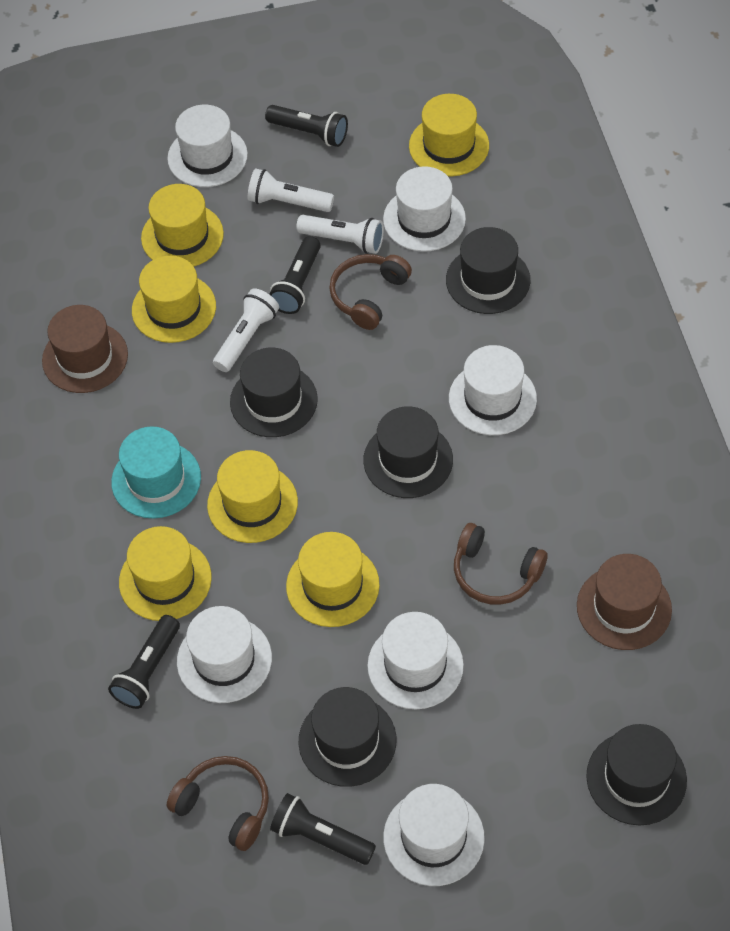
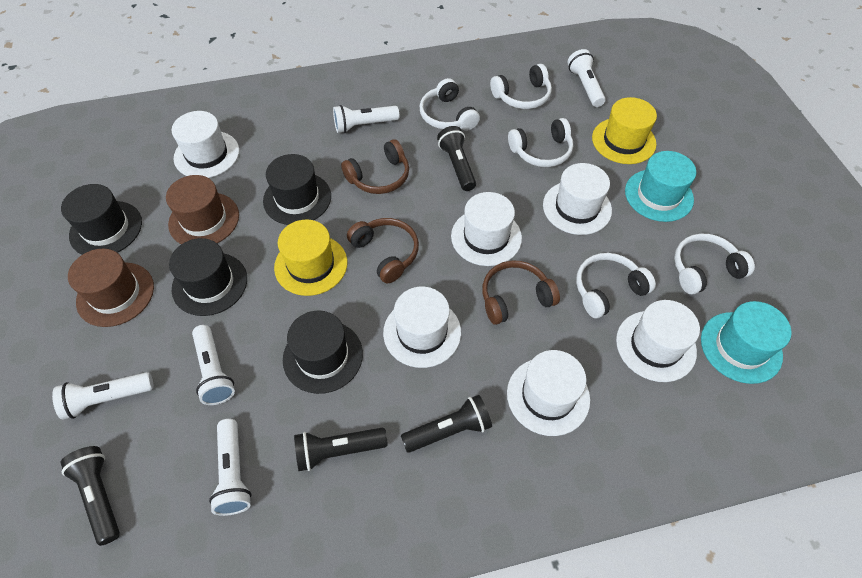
black hat: 5 -> 4
turquoise hat: 1 -> 2
white flashlight: 3 -> 5
white headphones: 0 -> 5
yellow hat: 6 -> 2

